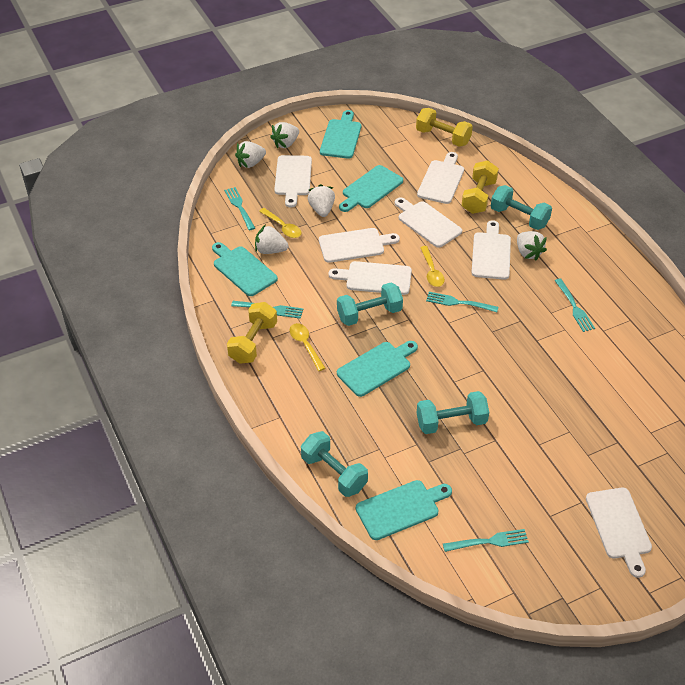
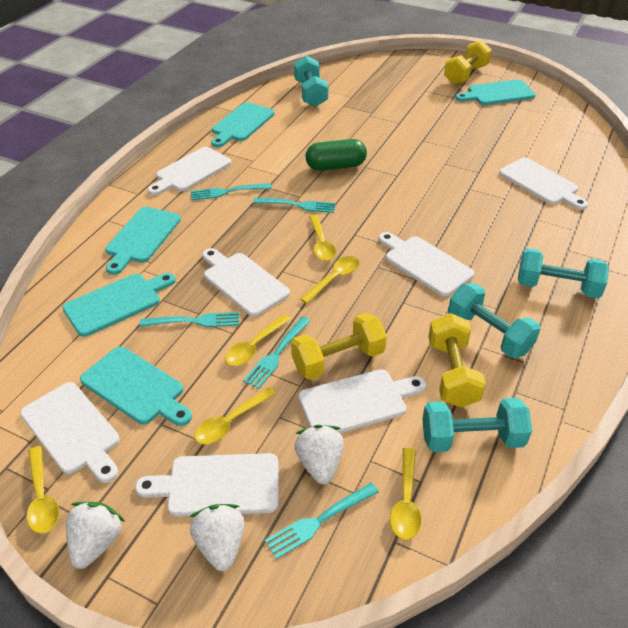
green capsule: 0 -> 1
white strawberry: 5 -> 3
yellow spoon: 3 -> 6

